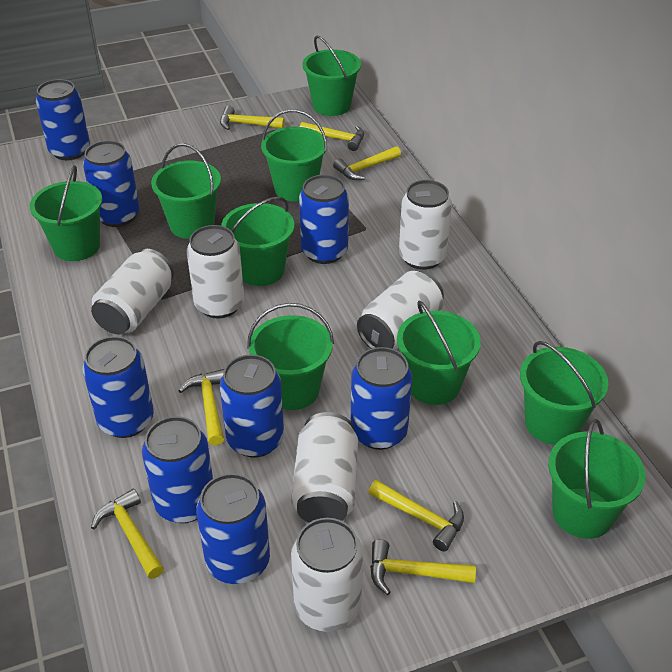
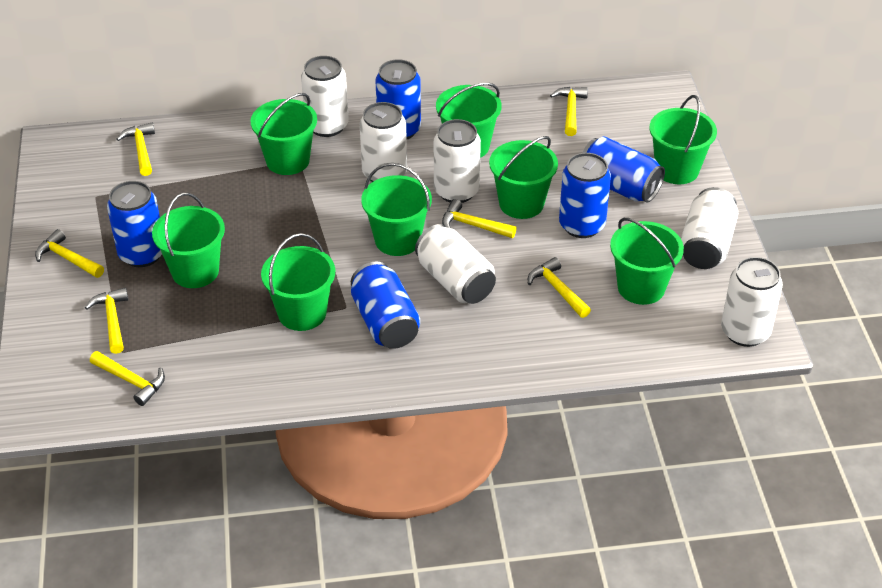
blue can: 8 -> 5
green bucket: 9 -> 8

